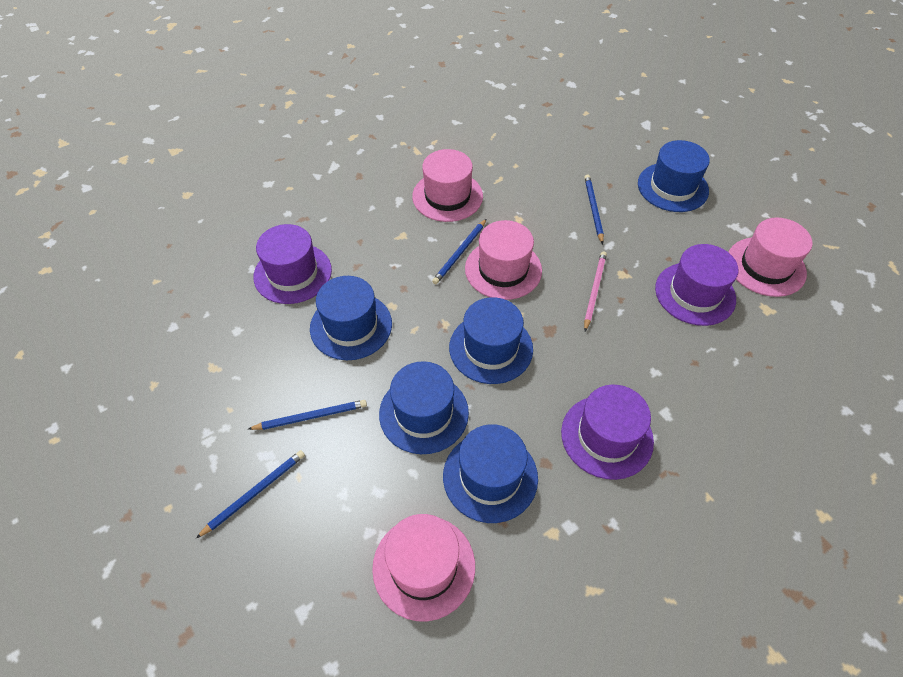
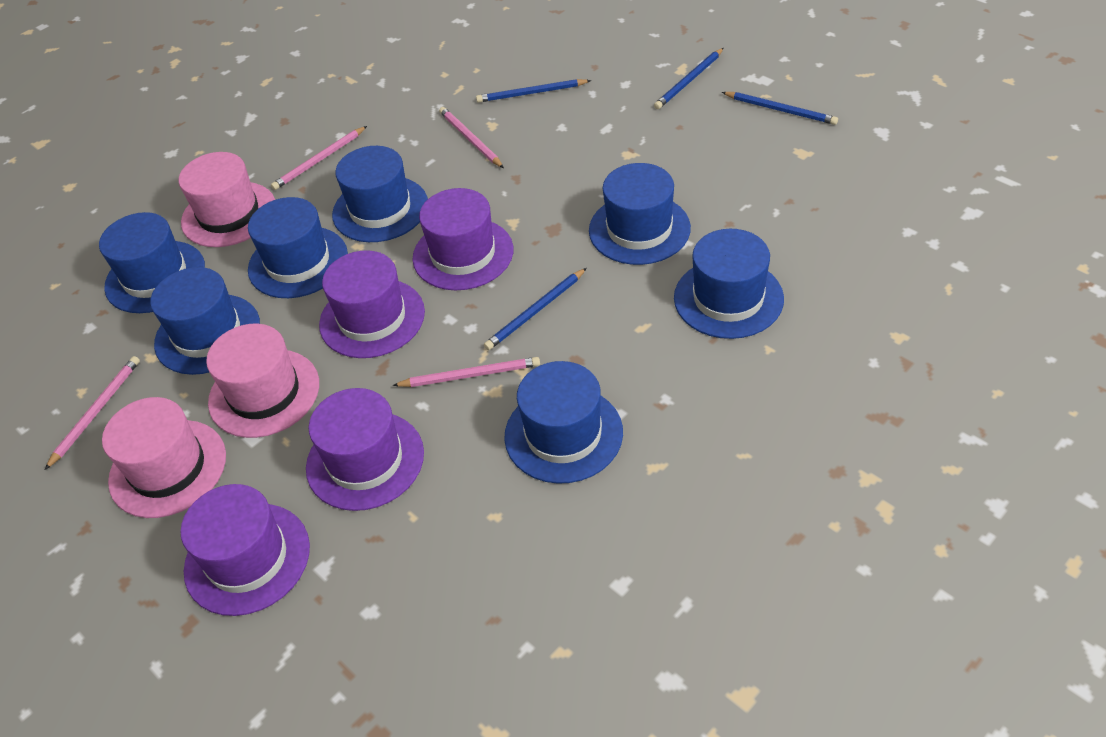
blue hat: 5 -> 7
pink hat: 4 -> 3
pink pencil: 1 -> 4
purple hat: 3 -> 4

